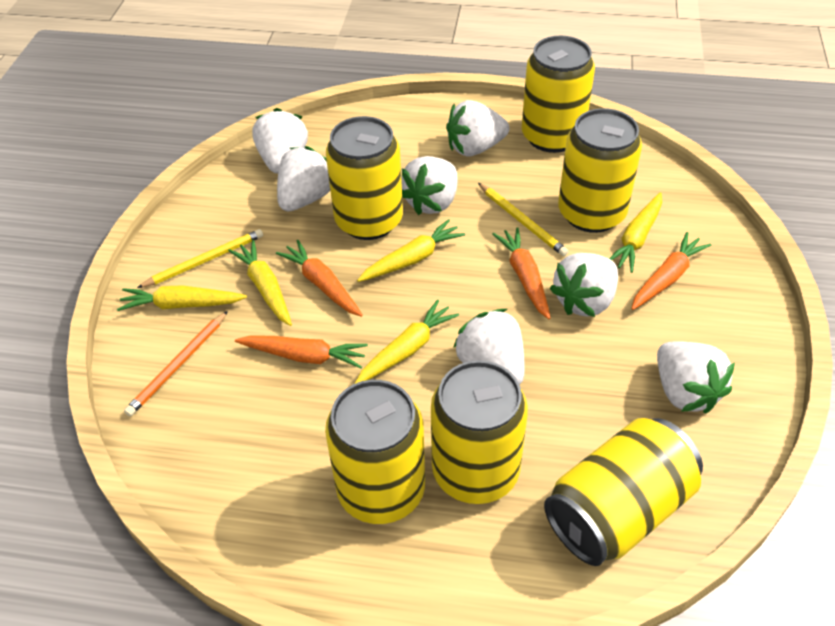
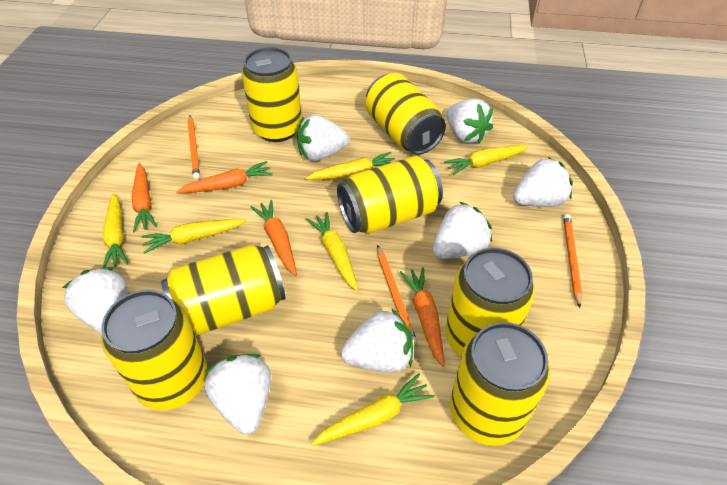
orange pencil: 1 -> 3
yellow can: 6 -> 7
yellow carrot: 5 -> 6
yellow pencil: 2 -> 0

